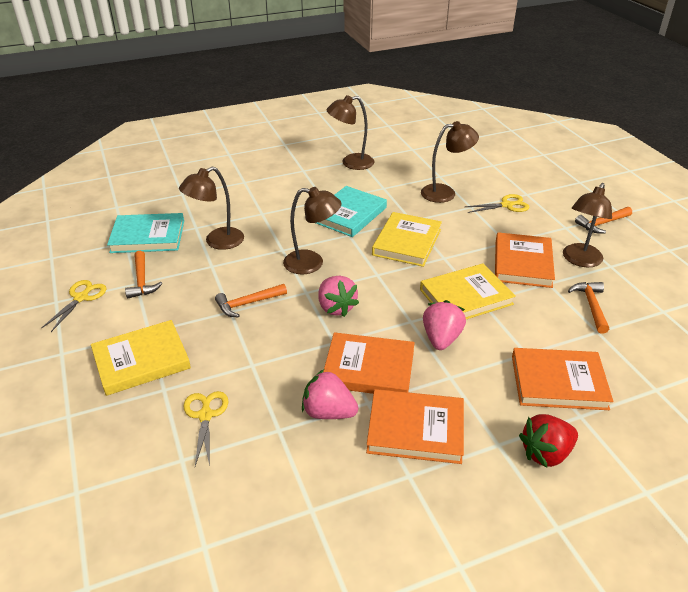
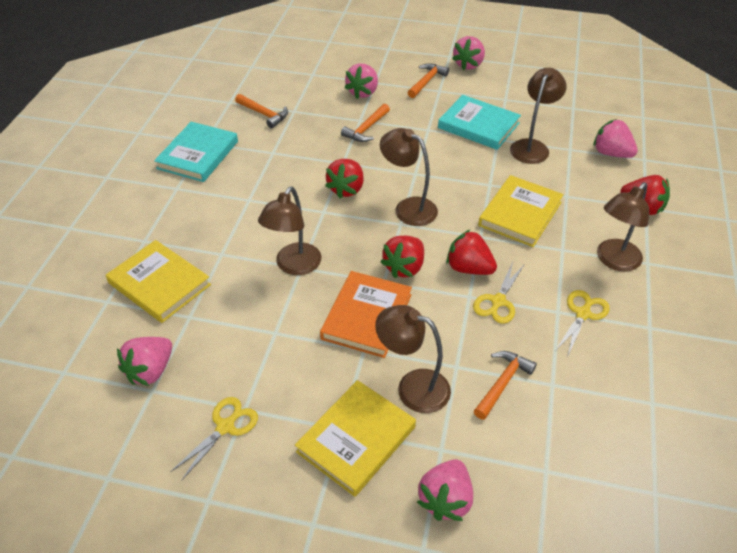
orange book: 4 -> 1
pink strawberry: 3 -> 5
red strawberry: 1 -> 4

